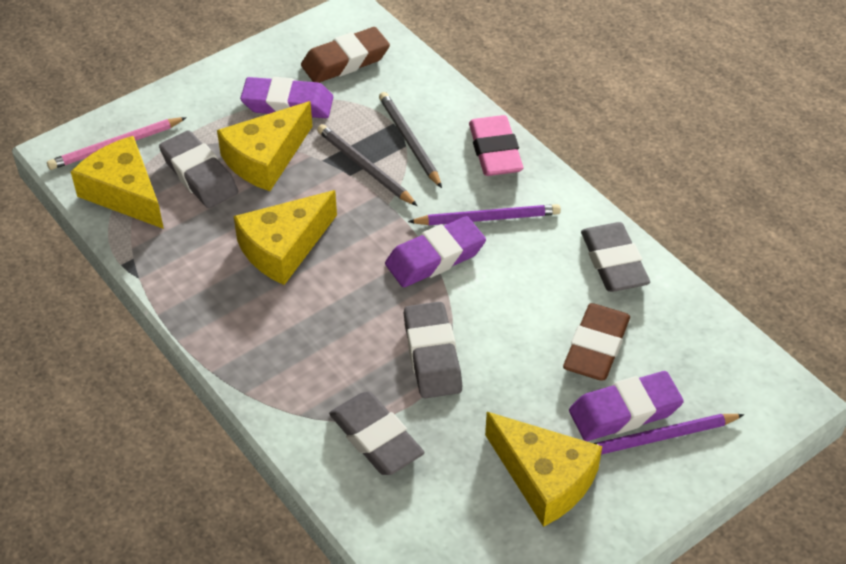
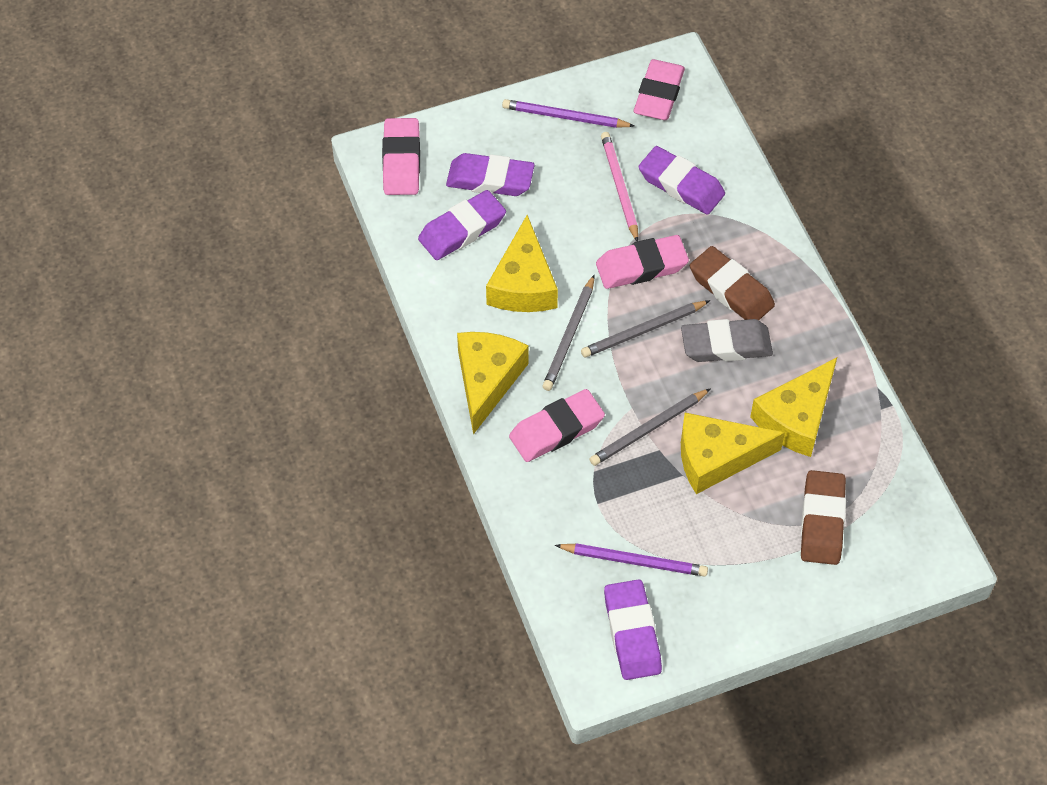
grey eraser: 4 -> 1
grey pencil: 2 -> 3
pink eraser: 1 -> 4
purple eraser: 3 -> 4

